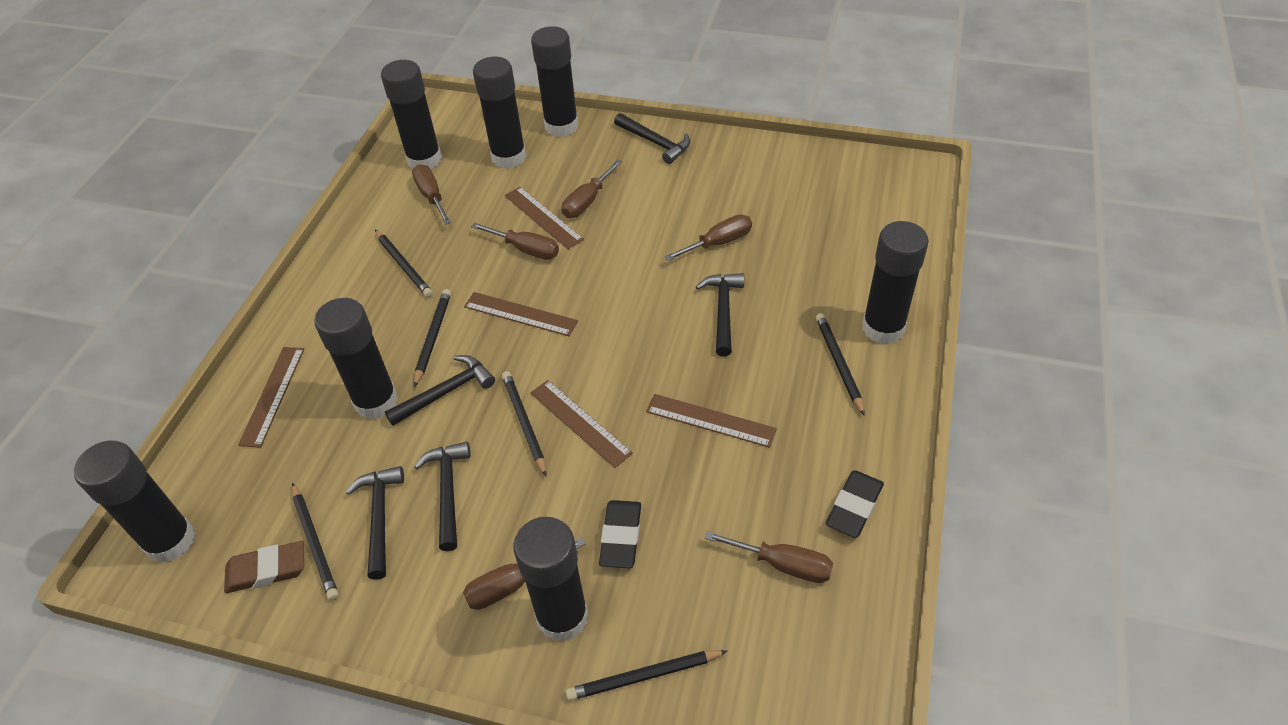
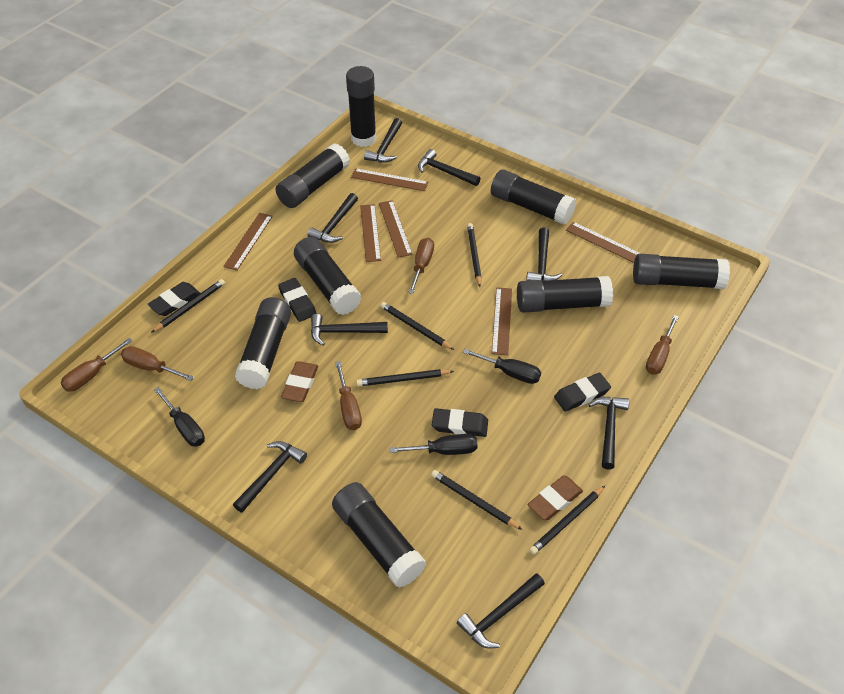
black eraser: 2 -> 4
black glue stick: 7 -> 8
black hammer: 5 -> 8
black screwdriver: 0 -> 3
brown eraser: 1 -> 2
brown ruler: 5 -> 6
brown screwdriver: 6 -> 5

